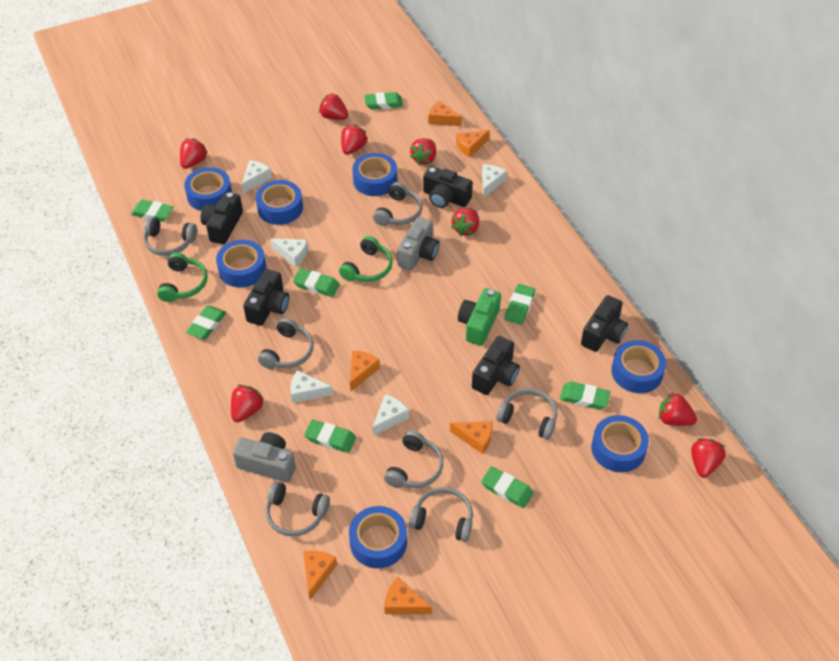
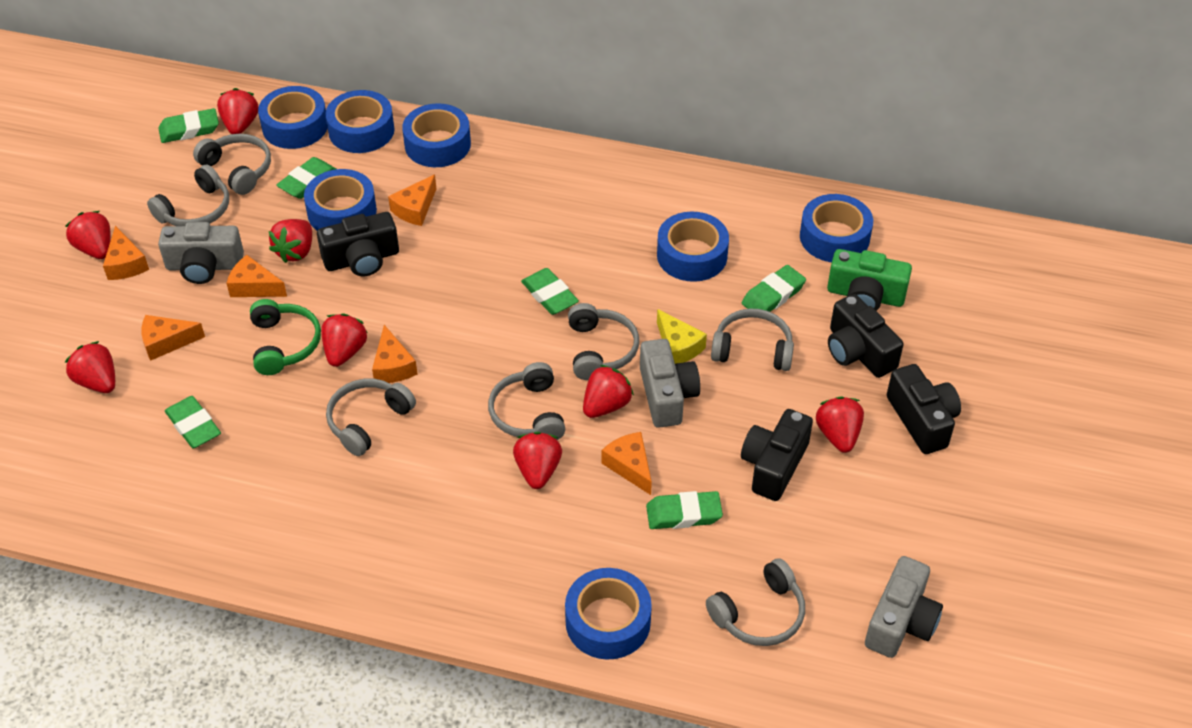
black camera: 5 -> 4
green eraser: 8 -> 6
green headphones: 2 -> 1
grey camera: 2 -> 3
white cheese: 5 -> 0
yellow cheese: 0 -> 1

